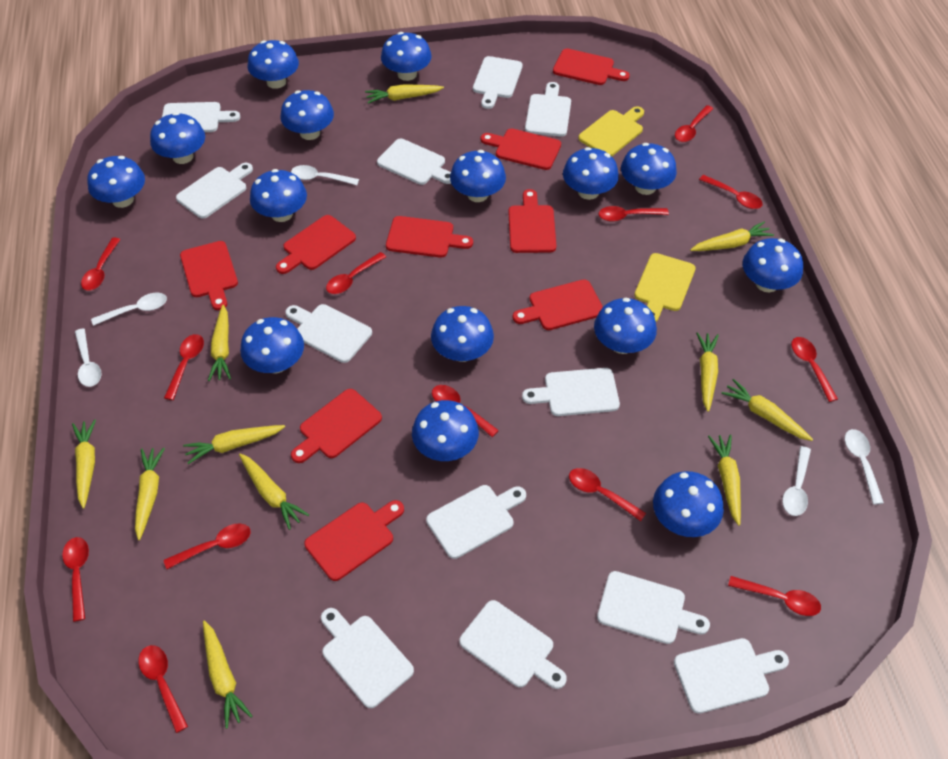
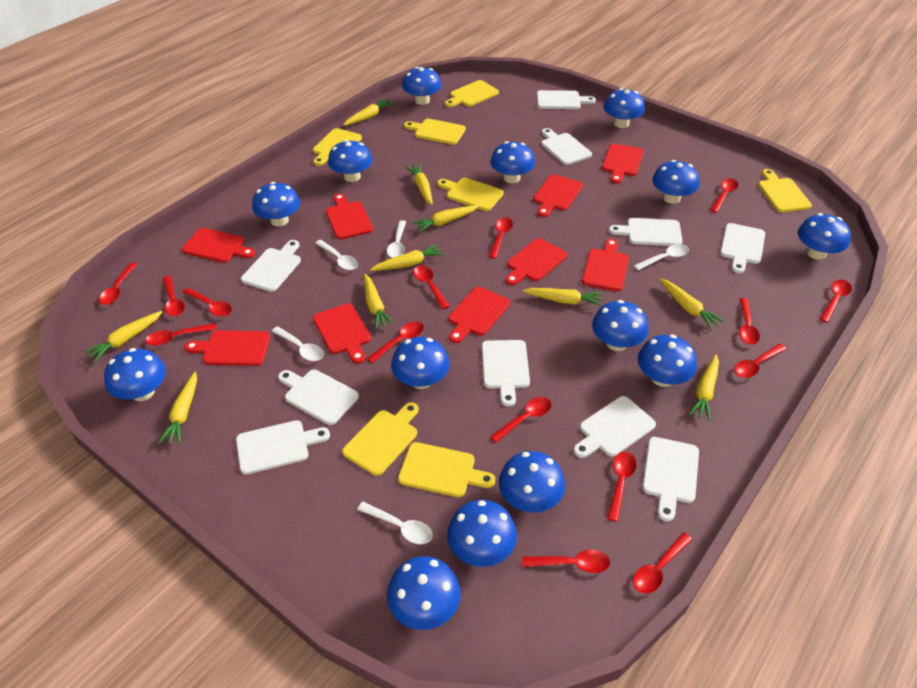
blue mushroom: 15 -> 14
red spoon: 13 -> 15
white cutting board: 12 -> 10
yellow carrot: 11 -> 10
yellow cutting board: 2 -> 7

